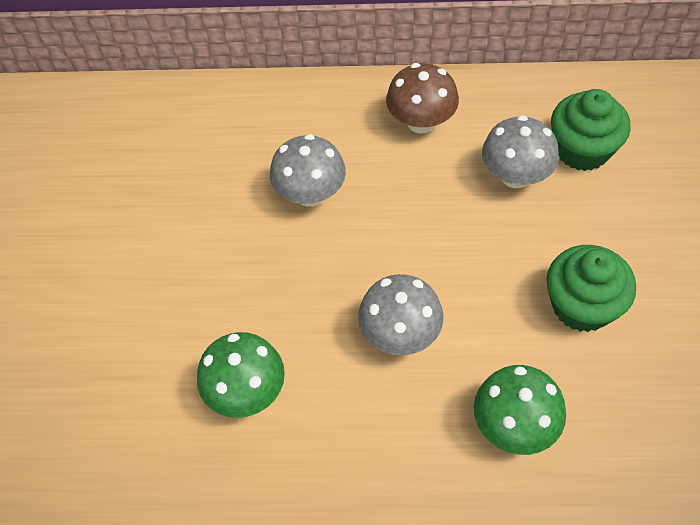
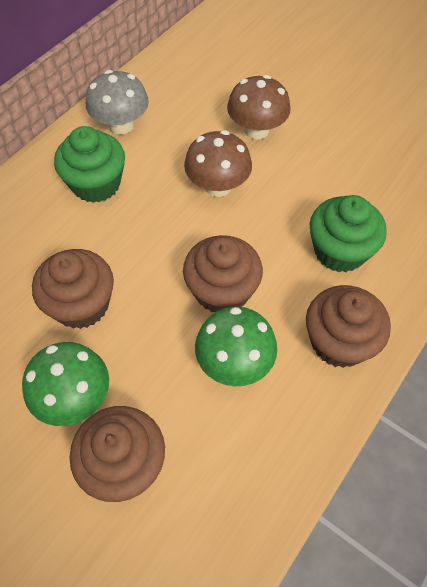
brown cupcake: 0 -> 4
brown mushroom: 1 -> 2
grey mushroom: 3 -> 1

